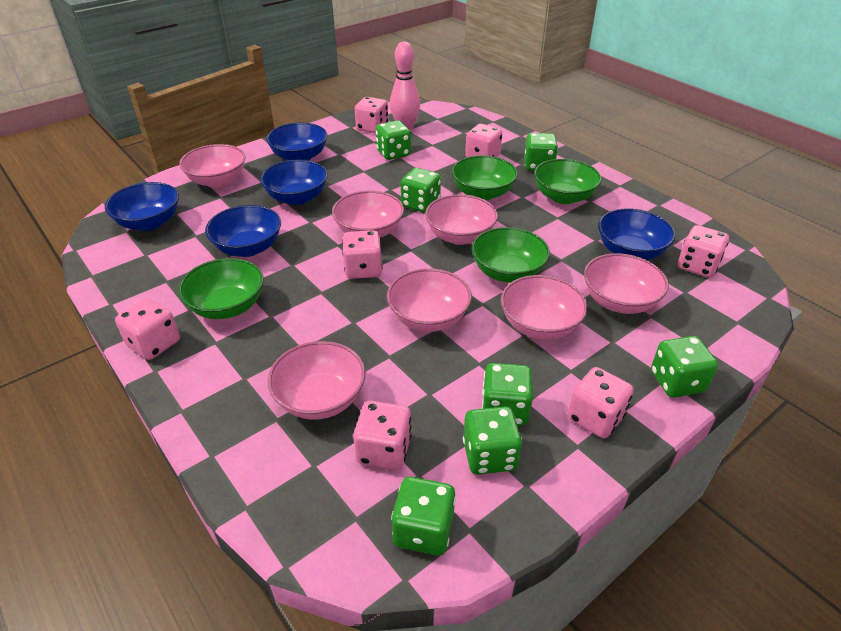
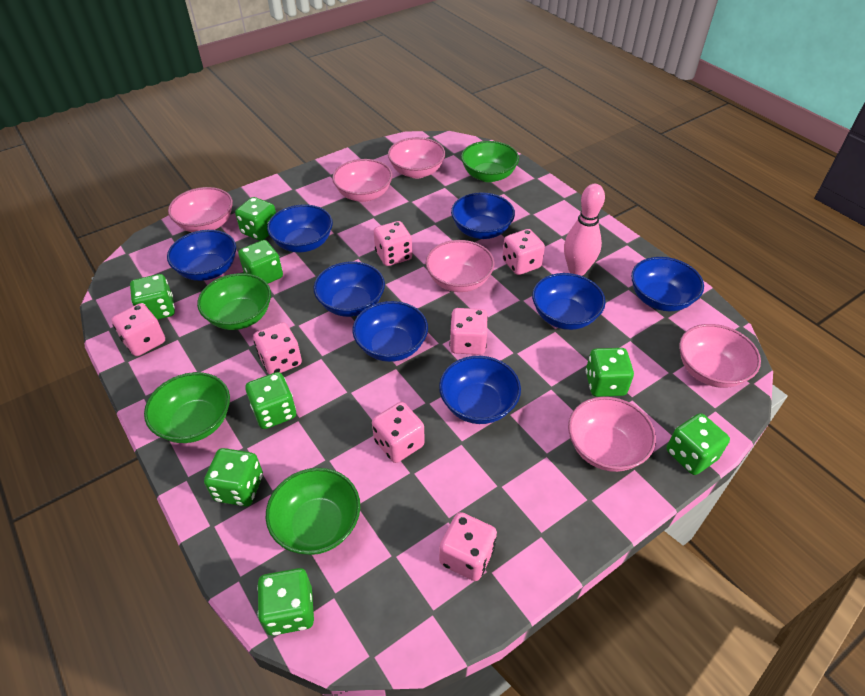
blue bowl: 5 -> 8
green dice: 7 -> 8
pink bowl: 7 -> 6

